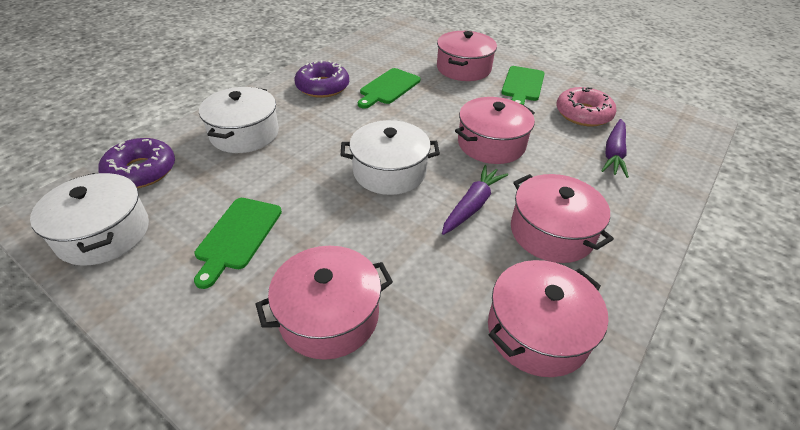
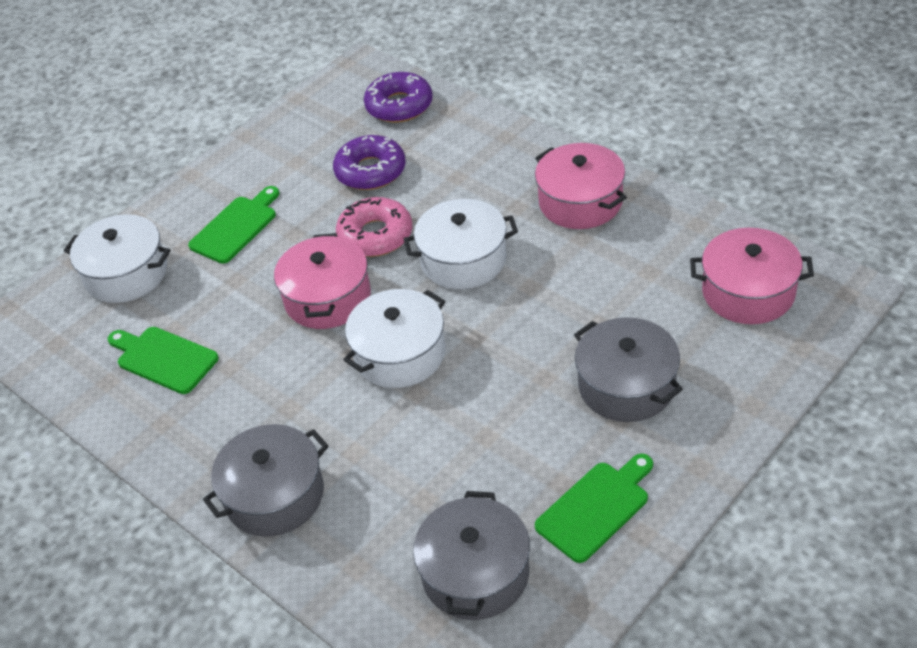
grey pot: 0 -> 3
pink pot: 5 -> 3
purple carrot: 2 -> 0

